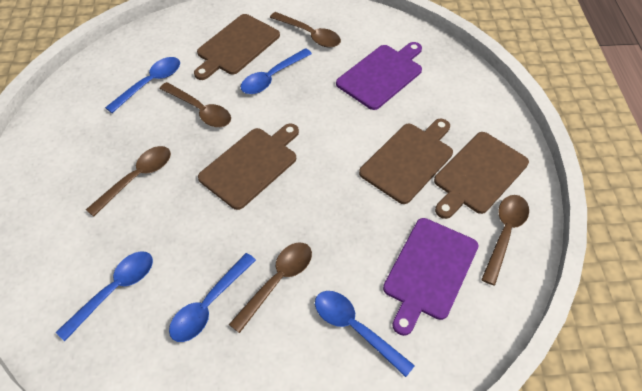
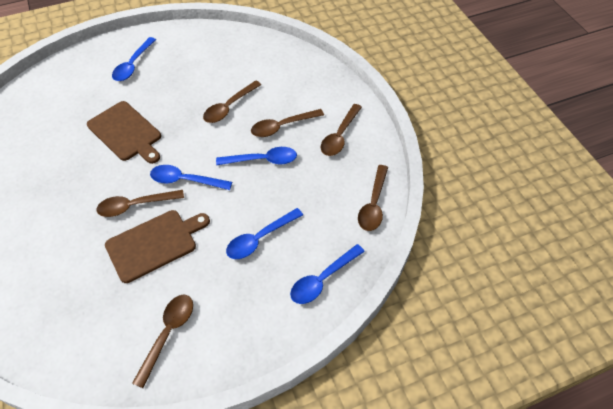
brown cutting board: 4 -> 2
brown spoon: 5 -> 6
purple cutting board: 2 -> 0

